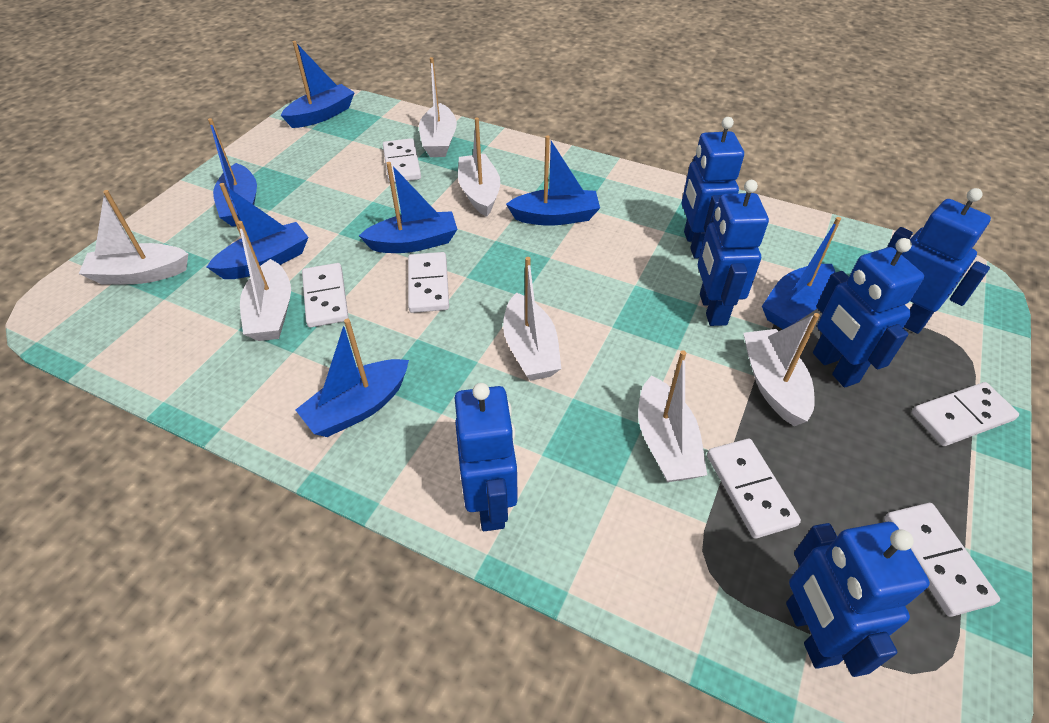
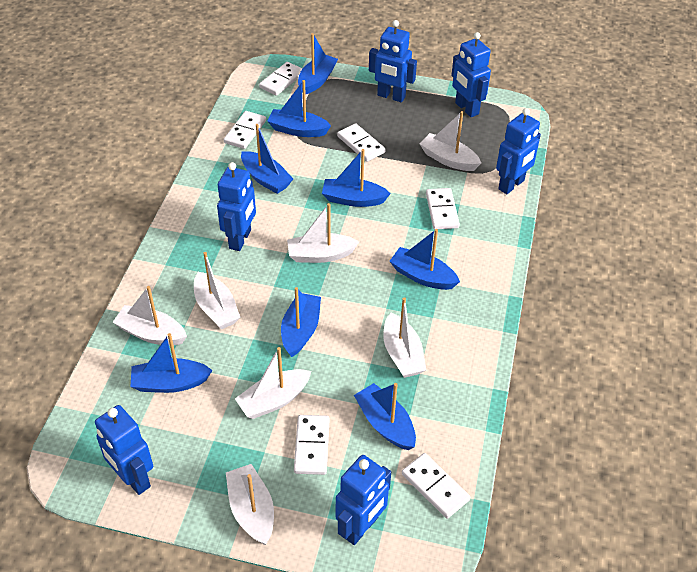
blue boat: 7 -> 8

